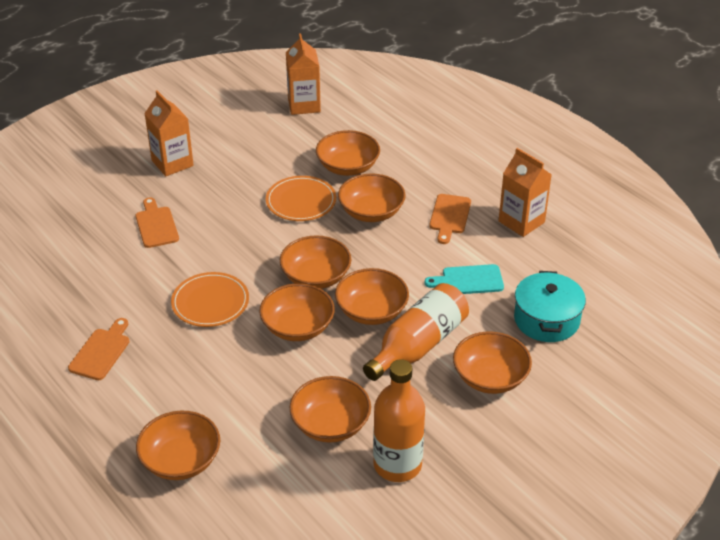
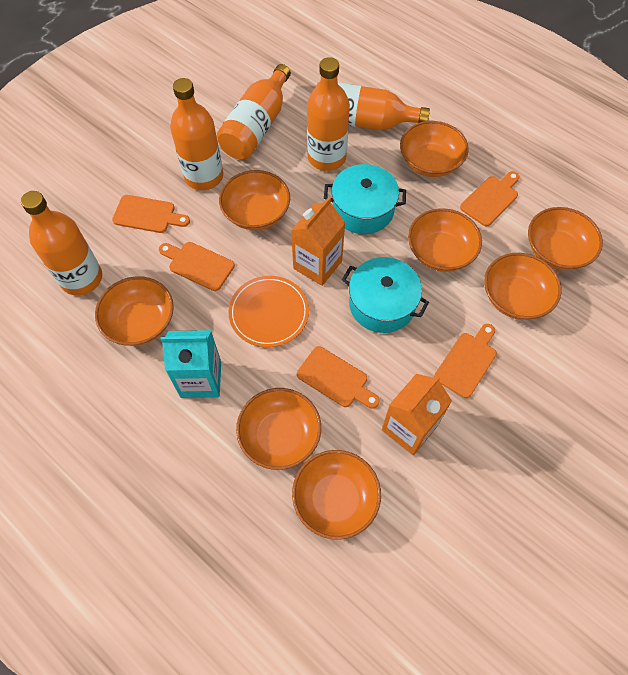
orange bottle: 2 -> 5
orange carton: 3 -> 2
orange cutting board: 3 -> 5
orange plate: 2 -> 1
turquoise carton: 0 -> 1
turquoise cutting board: 1 -> 0
turquoise pot: 1 -> 2

